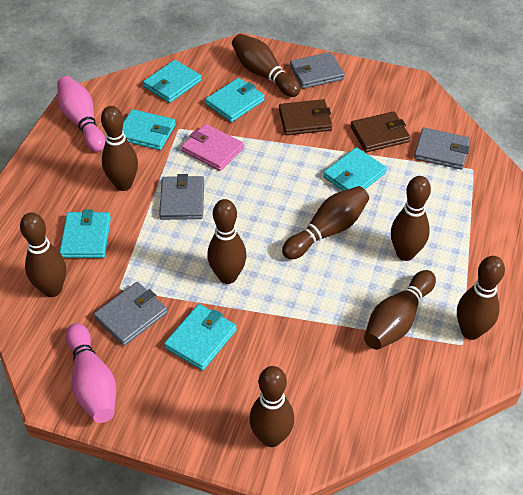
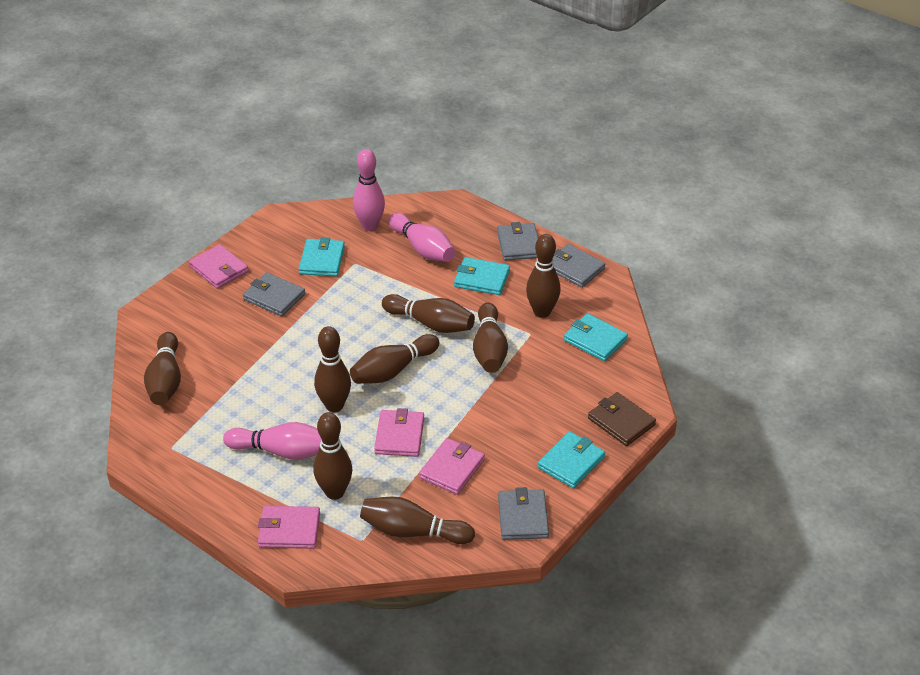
brown bowling pin: 9 -> 8
brown wallet: 2 -> 1
pink bowling pin: 2 -> 3
pink wallet: 1 -> 4
turquoise wallet: 6 -> 4

